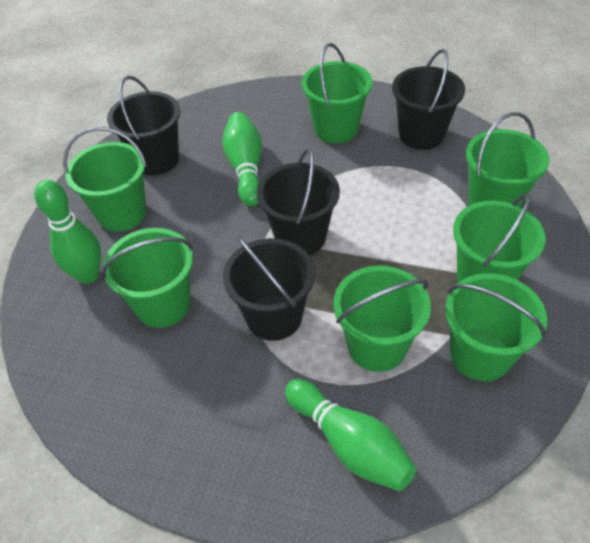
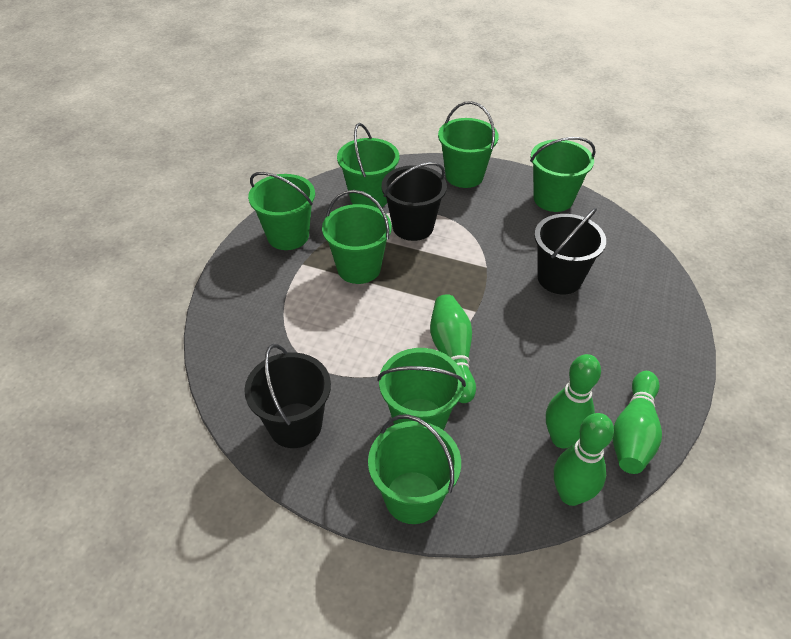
black bucket: 4 -> 3
green bowling pin: 3 -> 4

